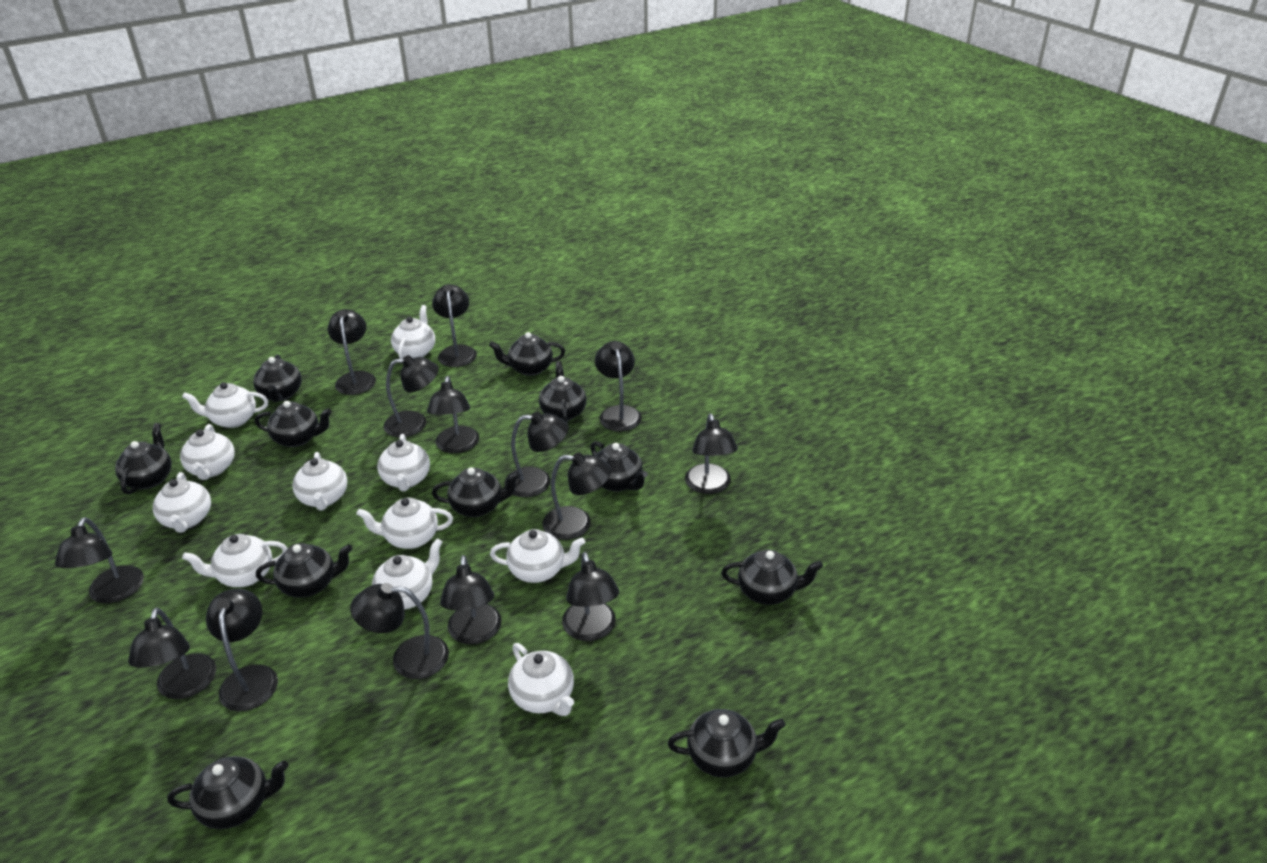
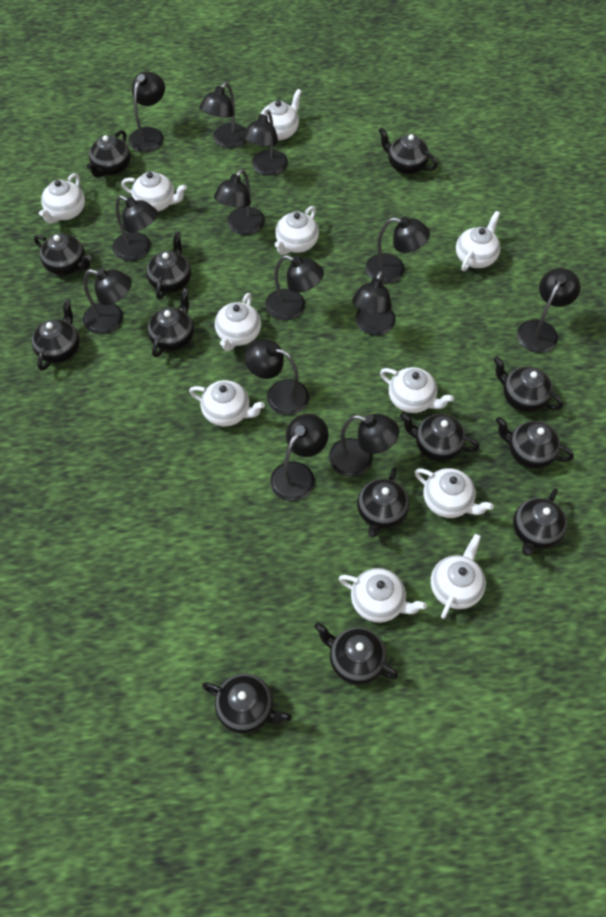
black lamp: 14 -> 13
black teapot: 11 -> 13

